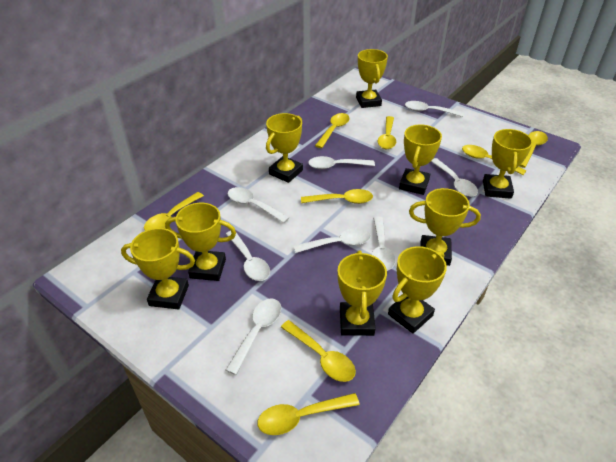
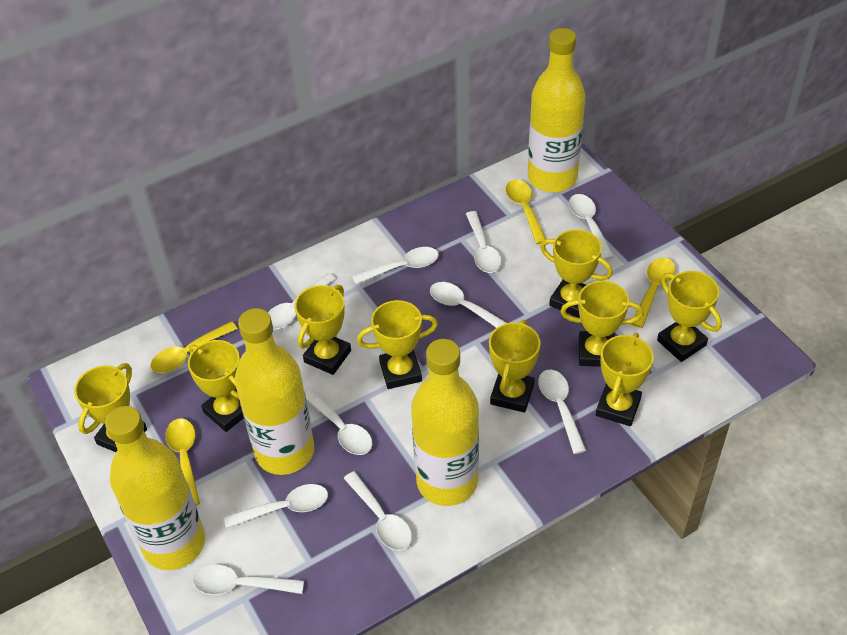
white spoon: 8 -> 10
yellow bottle: 0 -> 4
yellow spoon: 8 -> 4

